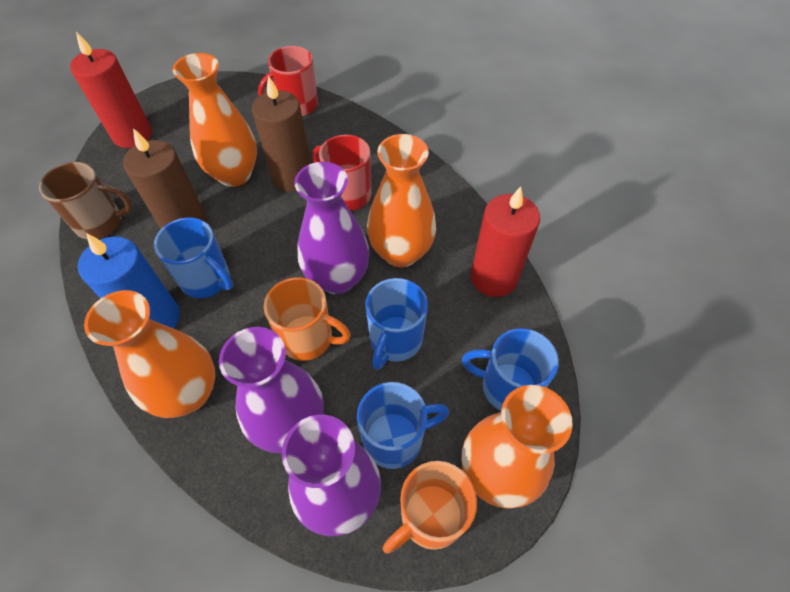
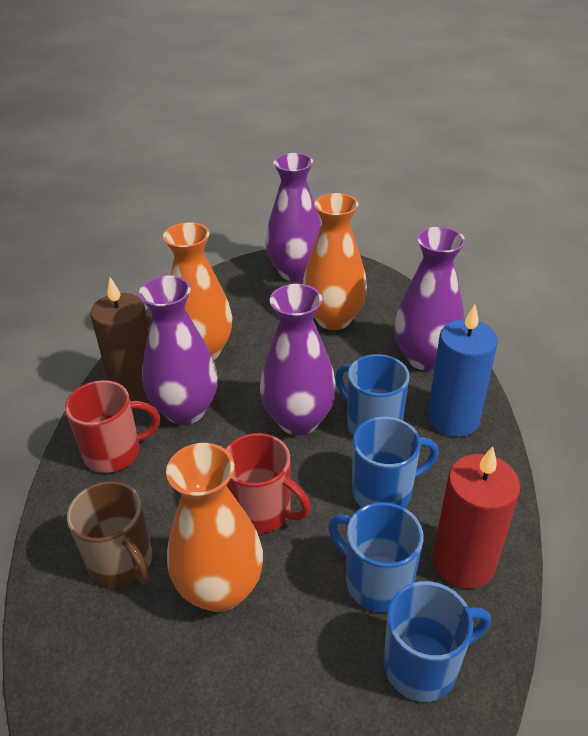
brown candle: 2 -> 1
orange mug: 2 -> 0
orange vase: 4 -> 3
purple vase: 3 -> 4
red candle: 2 -> 1

